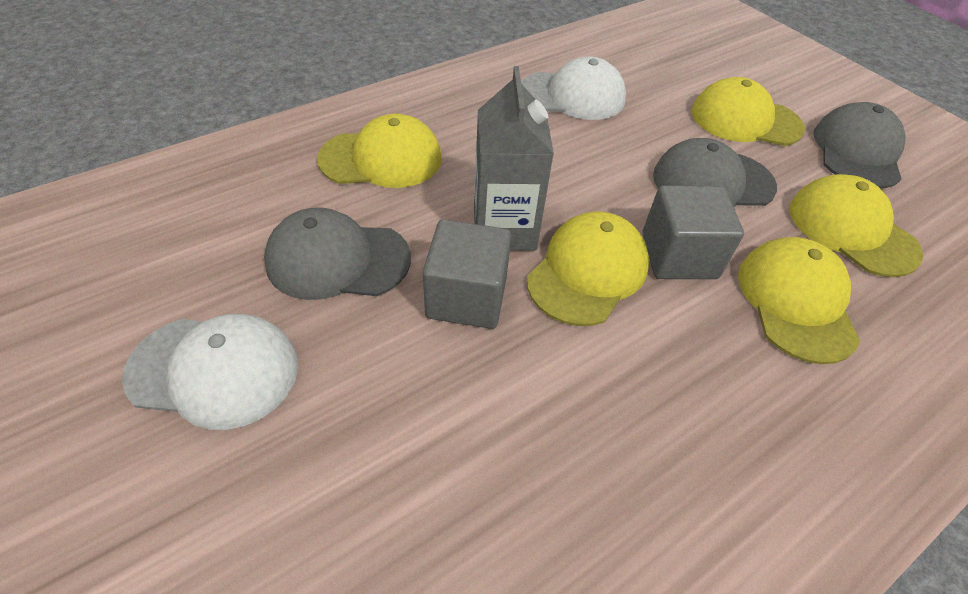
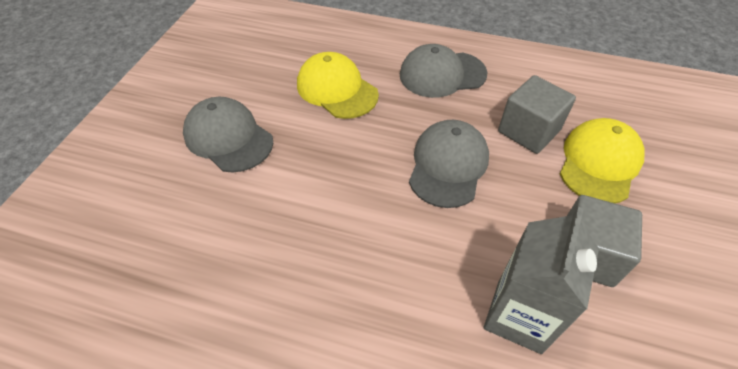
white cap: 2 -> 0
yellow cap: 5 -> 2

